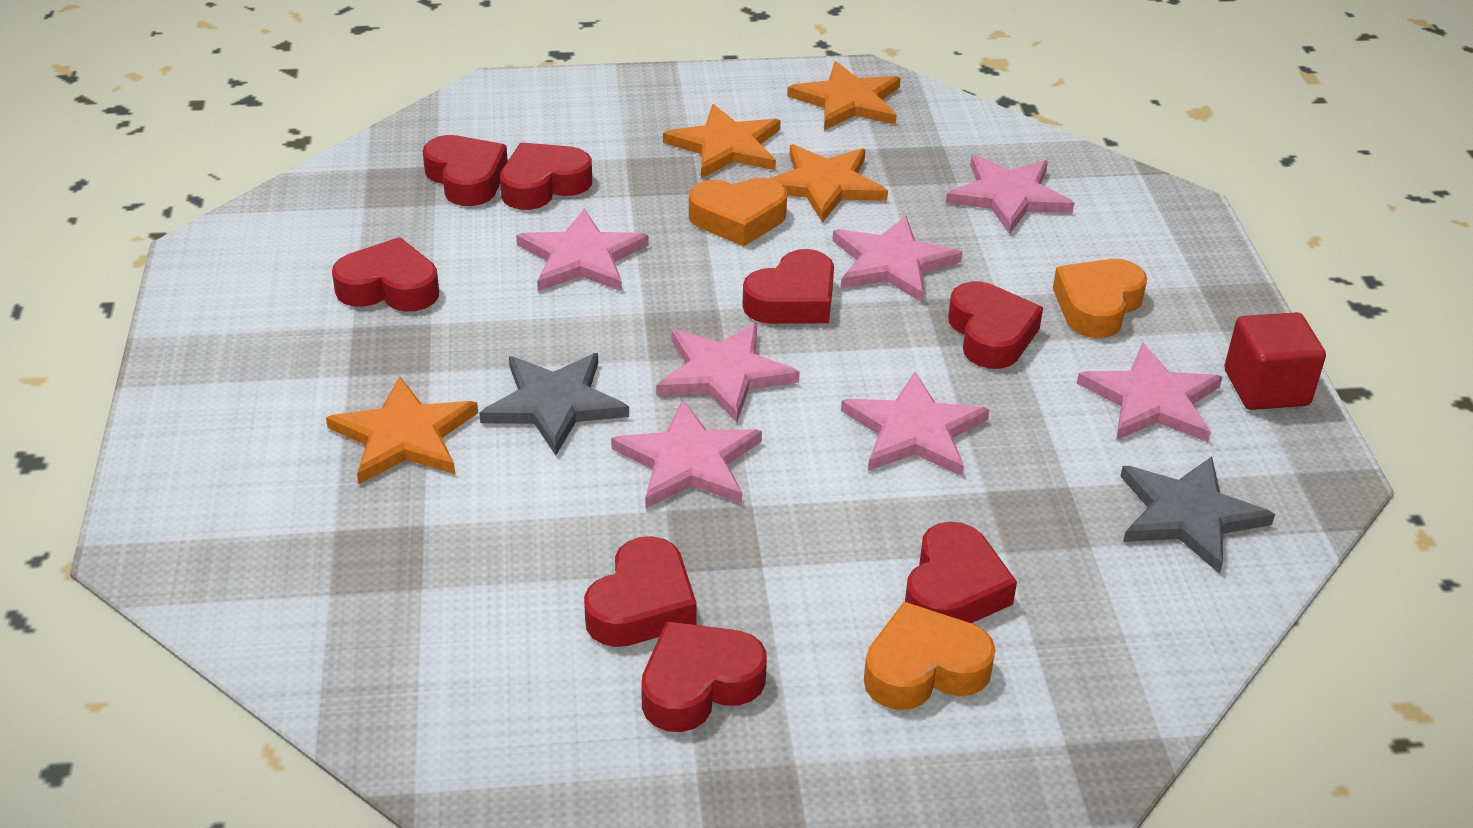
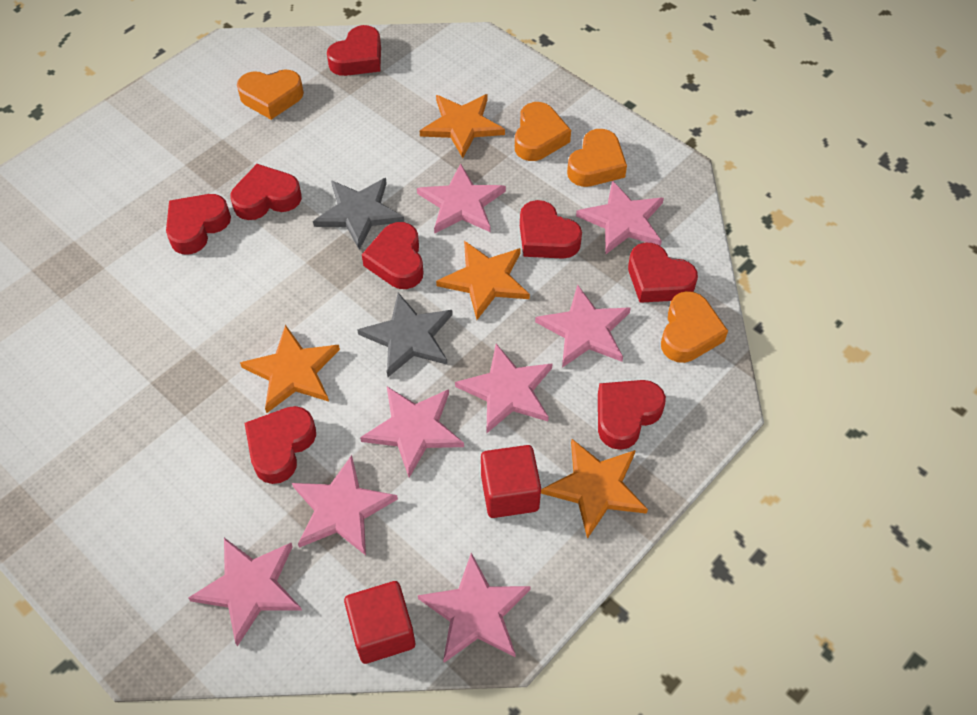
orange heart: 3 -> 4
pink star: 7 -> 8
red cube: 1 -> 2

